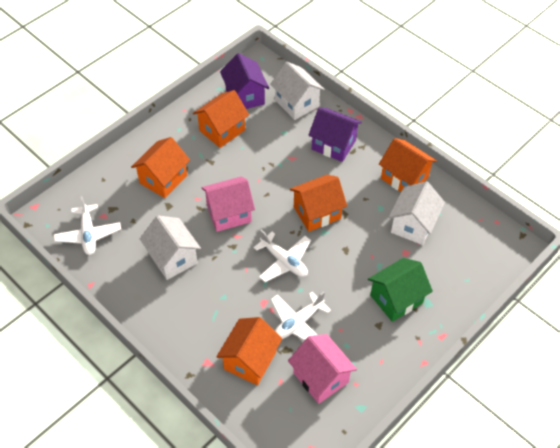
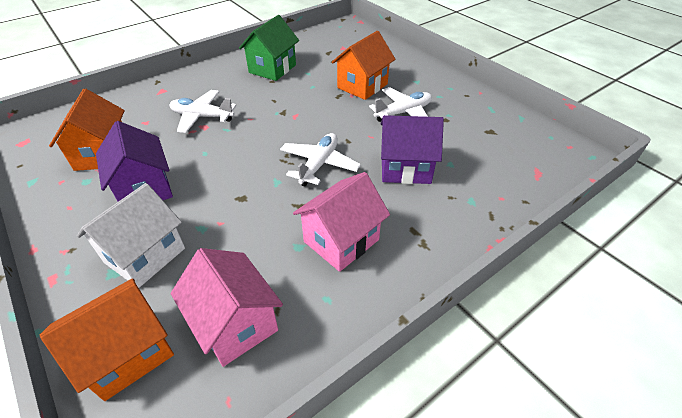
orange house: 5 -> 3
white house: 3 -> 1

